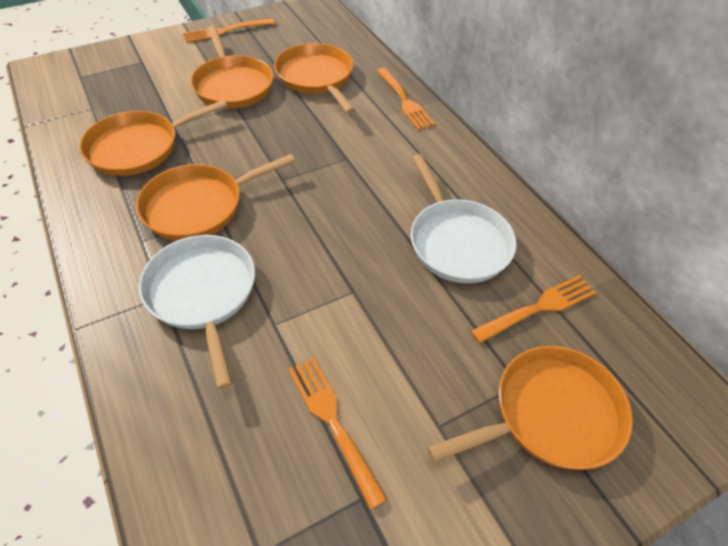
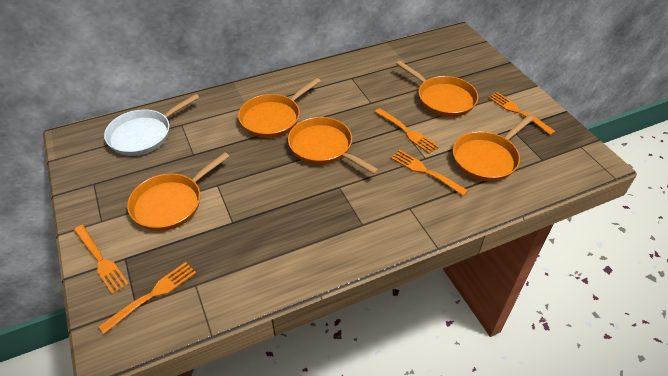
orange fork: 4 -> 5
white pan: 2 -> 1

